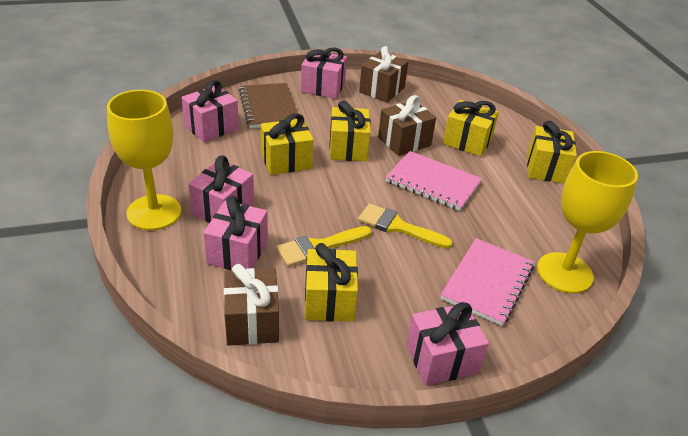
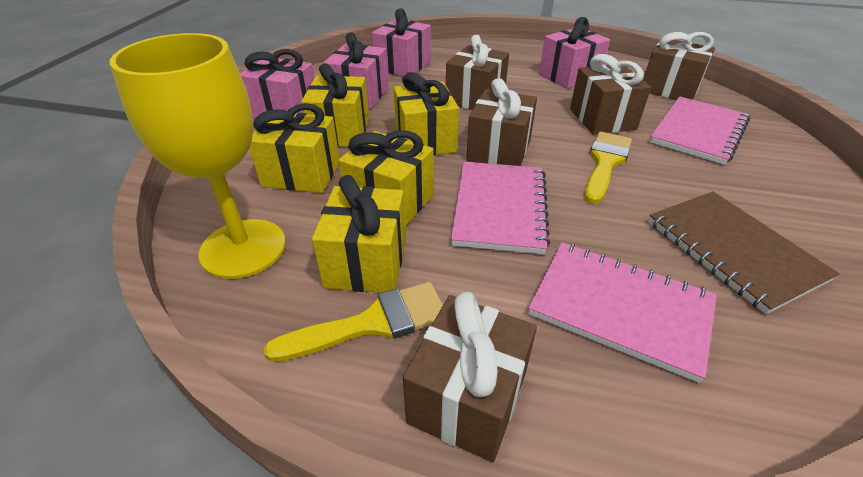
brown gift: 3 -> 5
pink gift: 5 -> 4
pink notebook: 2 -> 3
yellow goblet: 2 -> 1

